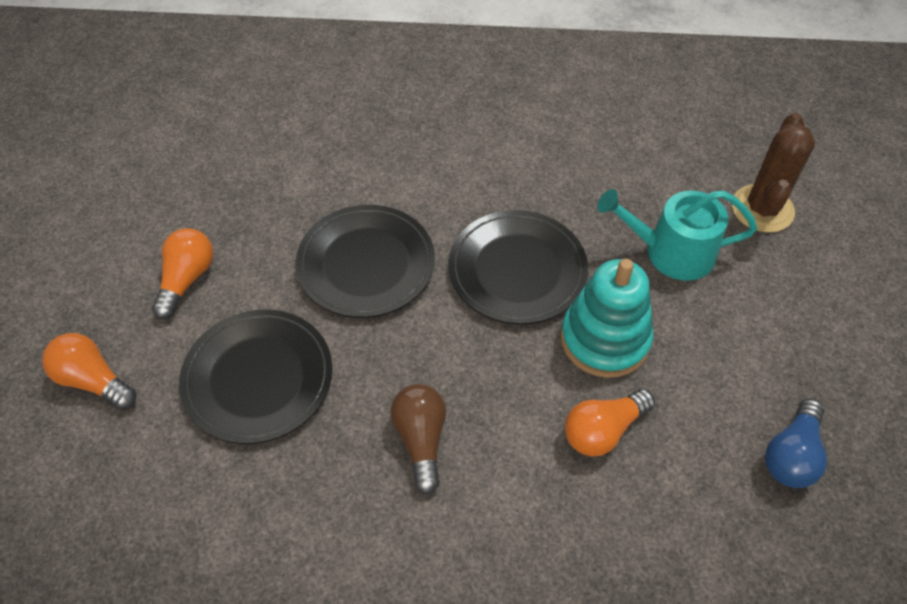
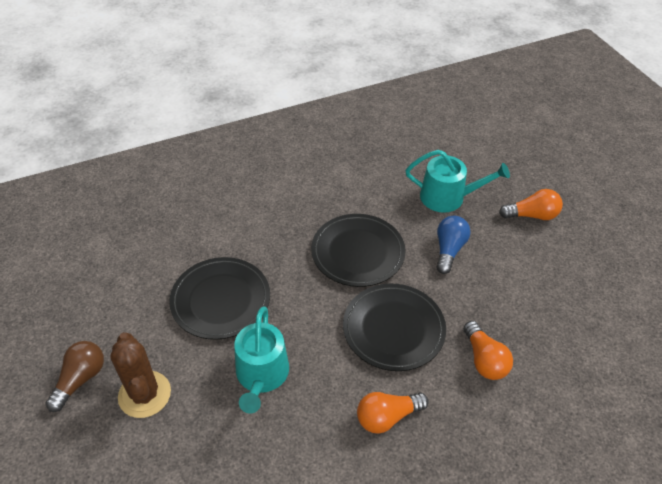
turquoise stacking toy: 1 -> 0
turquoise watering can: 1 -> 2

